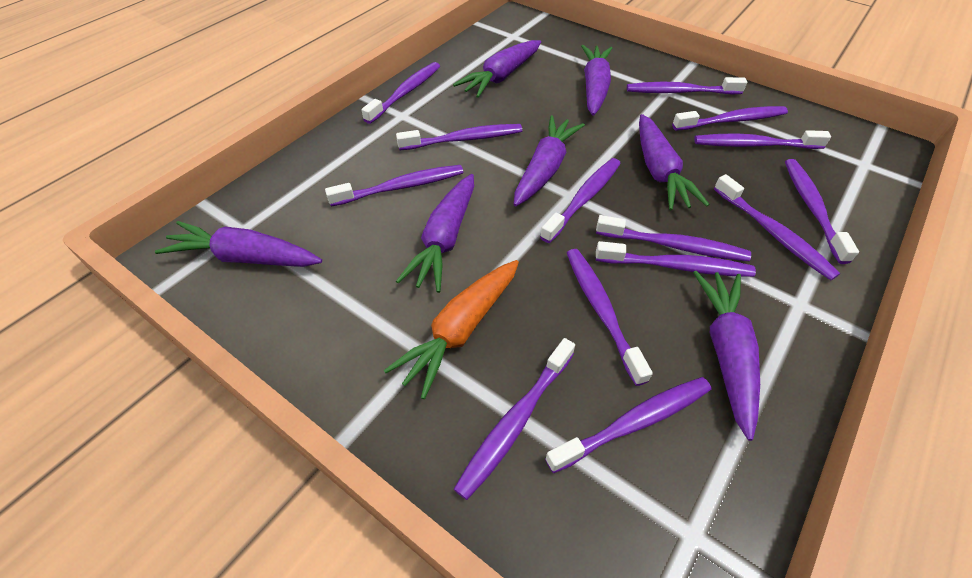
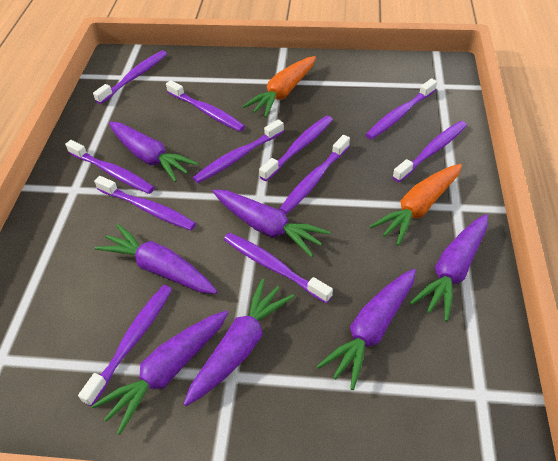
orange carrot: 1 -> 2
purple toothbrush: 14 -> 11

